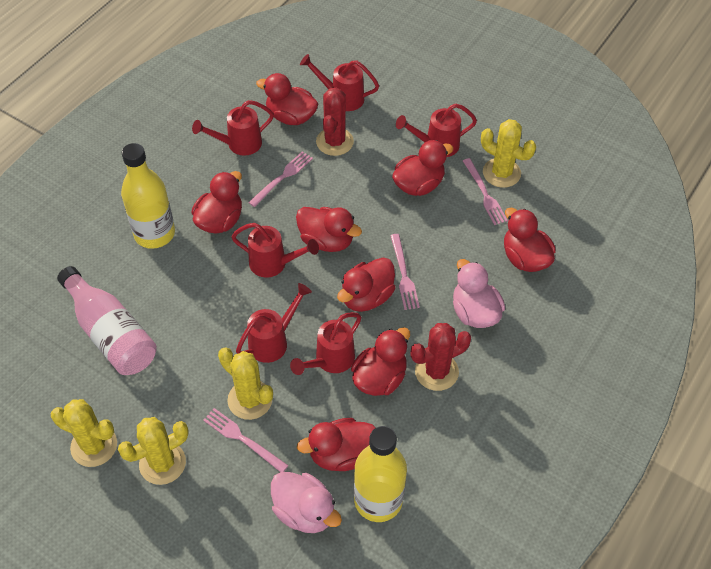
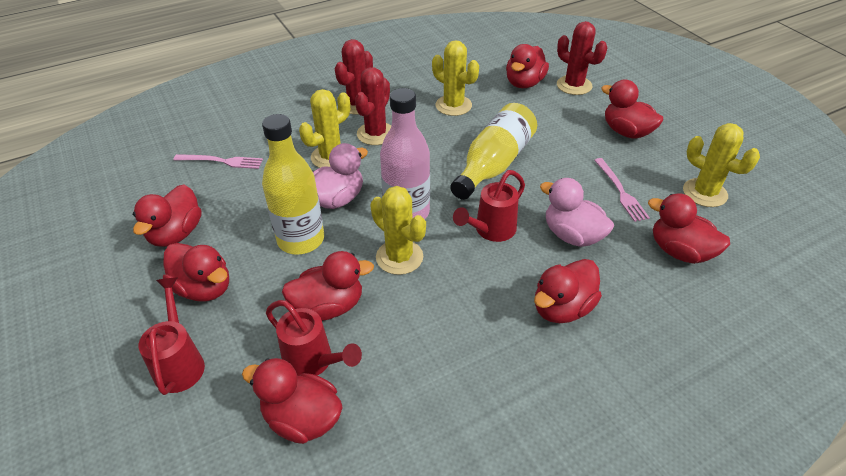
pink fork: 4 -> 2
red cactus: 2 -> 3
red watering can: 6 -> 3

